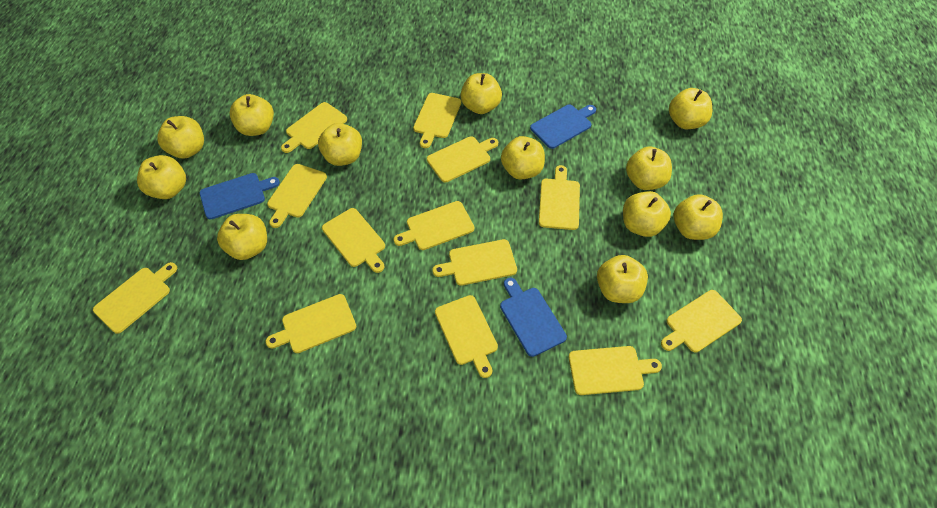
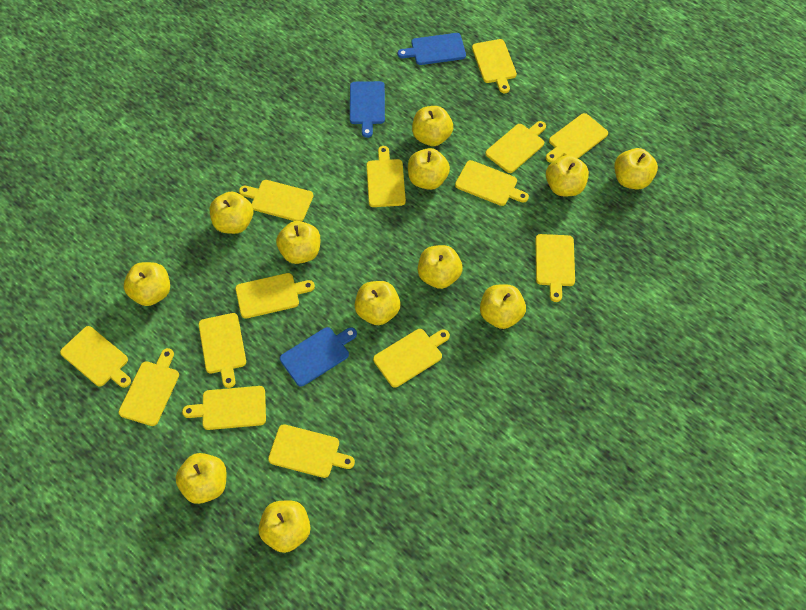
yellow cutting board: 13 -> 14

